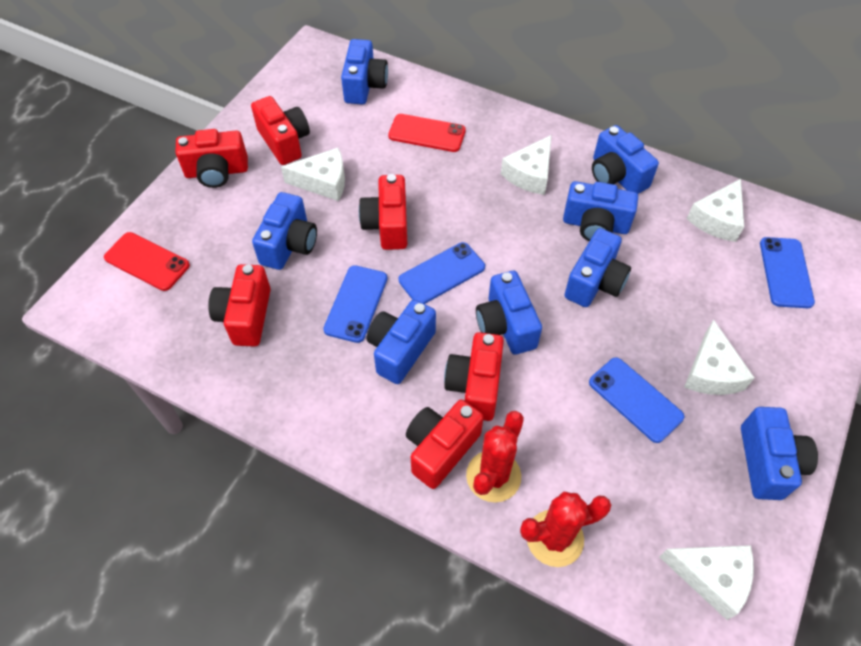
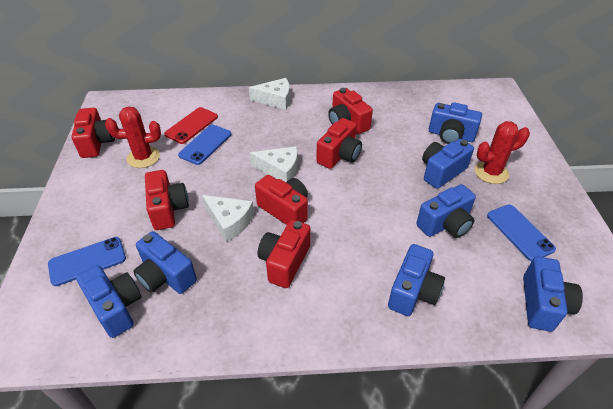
blue camera: 8 -> 7
blue phone: 4 -> 3
red phone: 2 -> 1
white cheese: 5 -> 3

